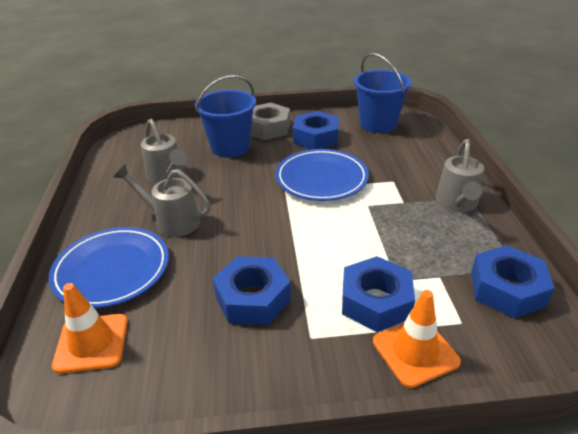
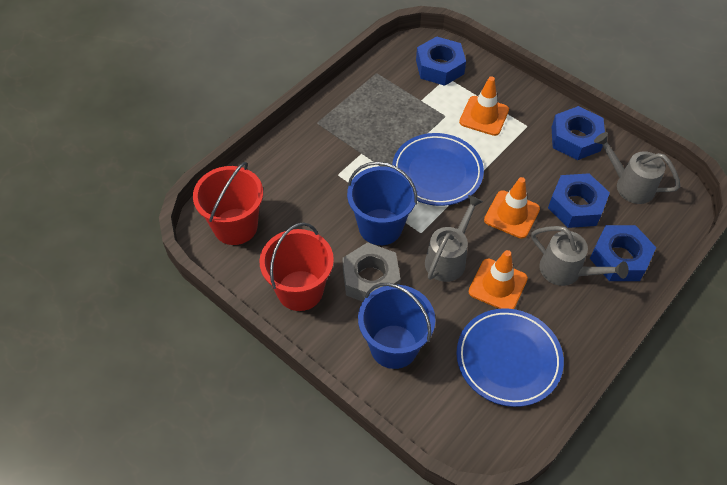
orange traffic cone: 2 -> 3
red bucket: 0 -> 2

